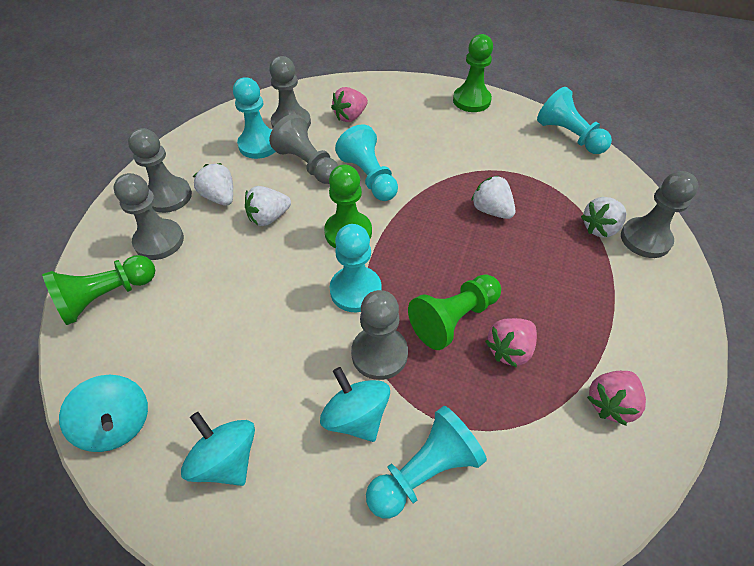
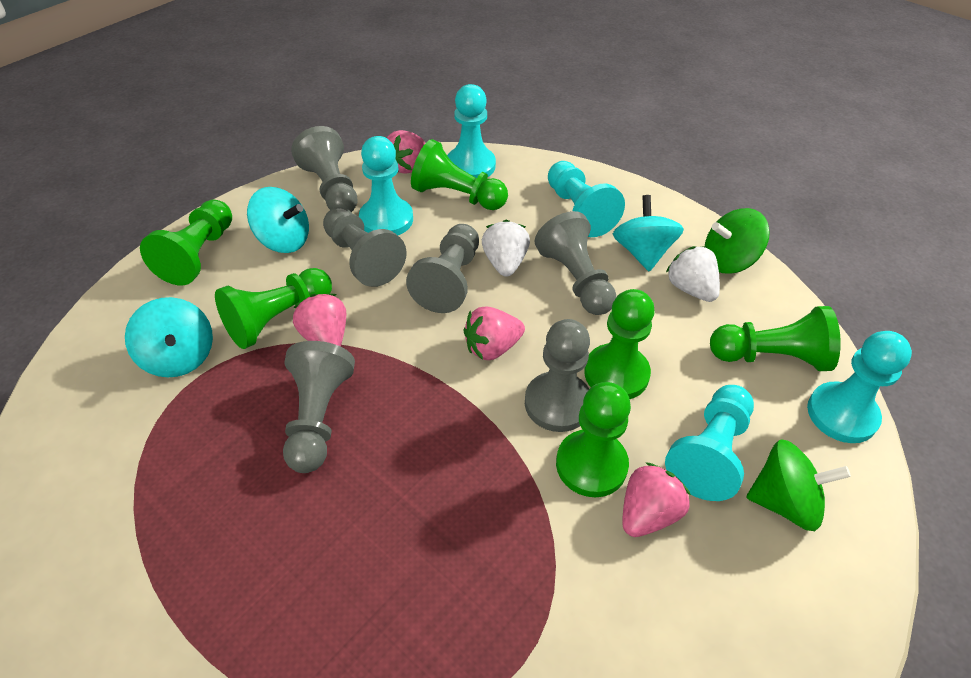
green pawn: 4 -> 6
green spinning top: 0 -> 2
pink strawberry: 3 -> 4
white strawberry: 4 -> 2

